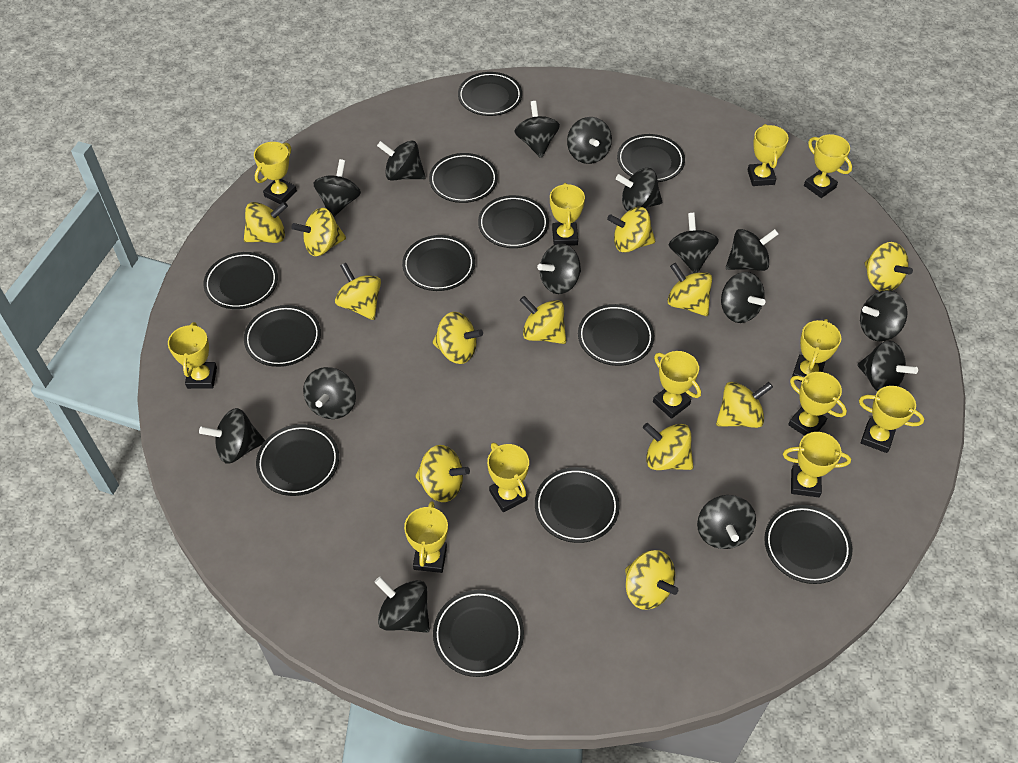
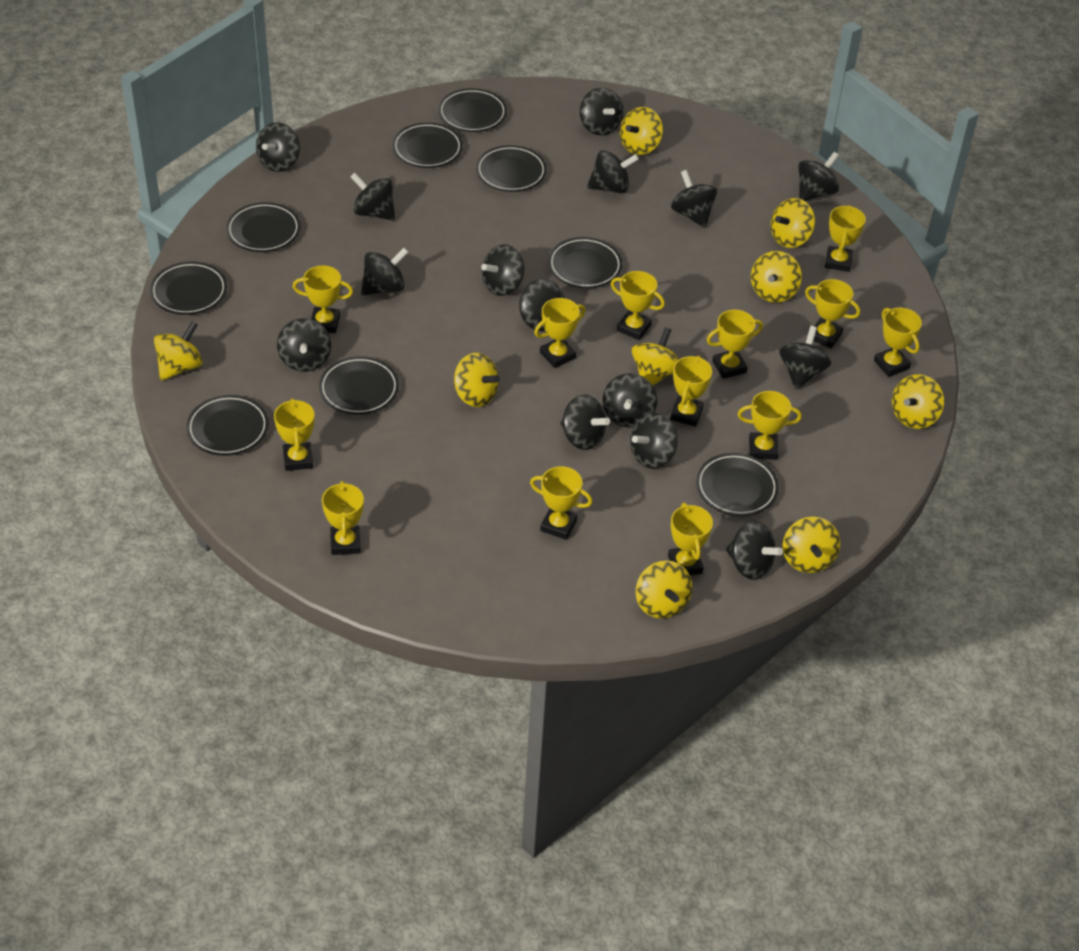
black plate: 12 -> 9
yellow spinning top: 12 -> 9
yellow trophy: 12 -> 13

